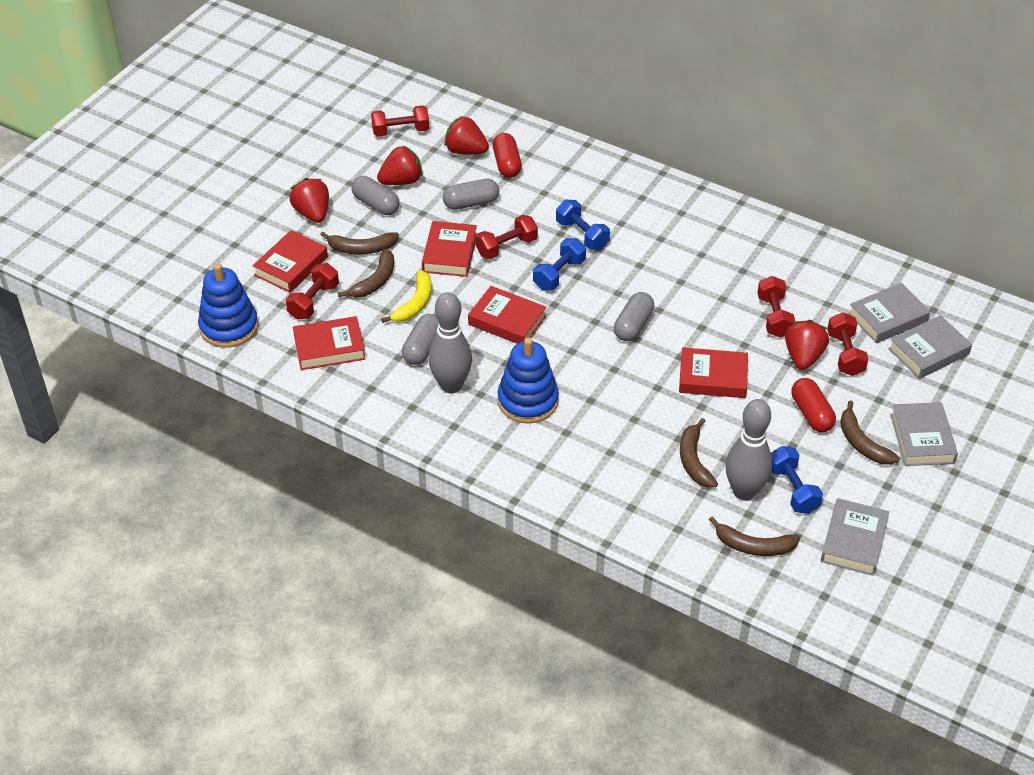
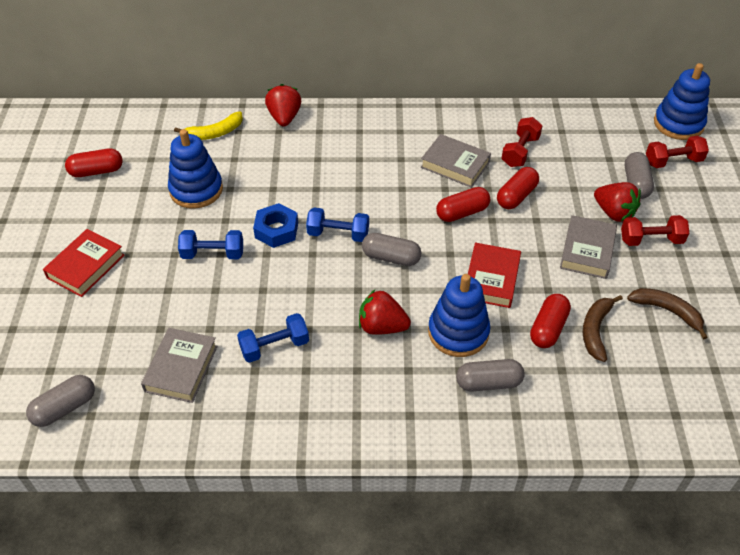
blue nut: 0 -> 1
blue stacking toy: 2 -> 3
brown banana: 5 -> 2
grey book: 4 -> 3
grey bowling pin: 2 -> 0
red book: 5 -> 2
red capsule: 2 -> 4
red dumbbell: 5 -> 3
red strawberry: 4 -> 3

